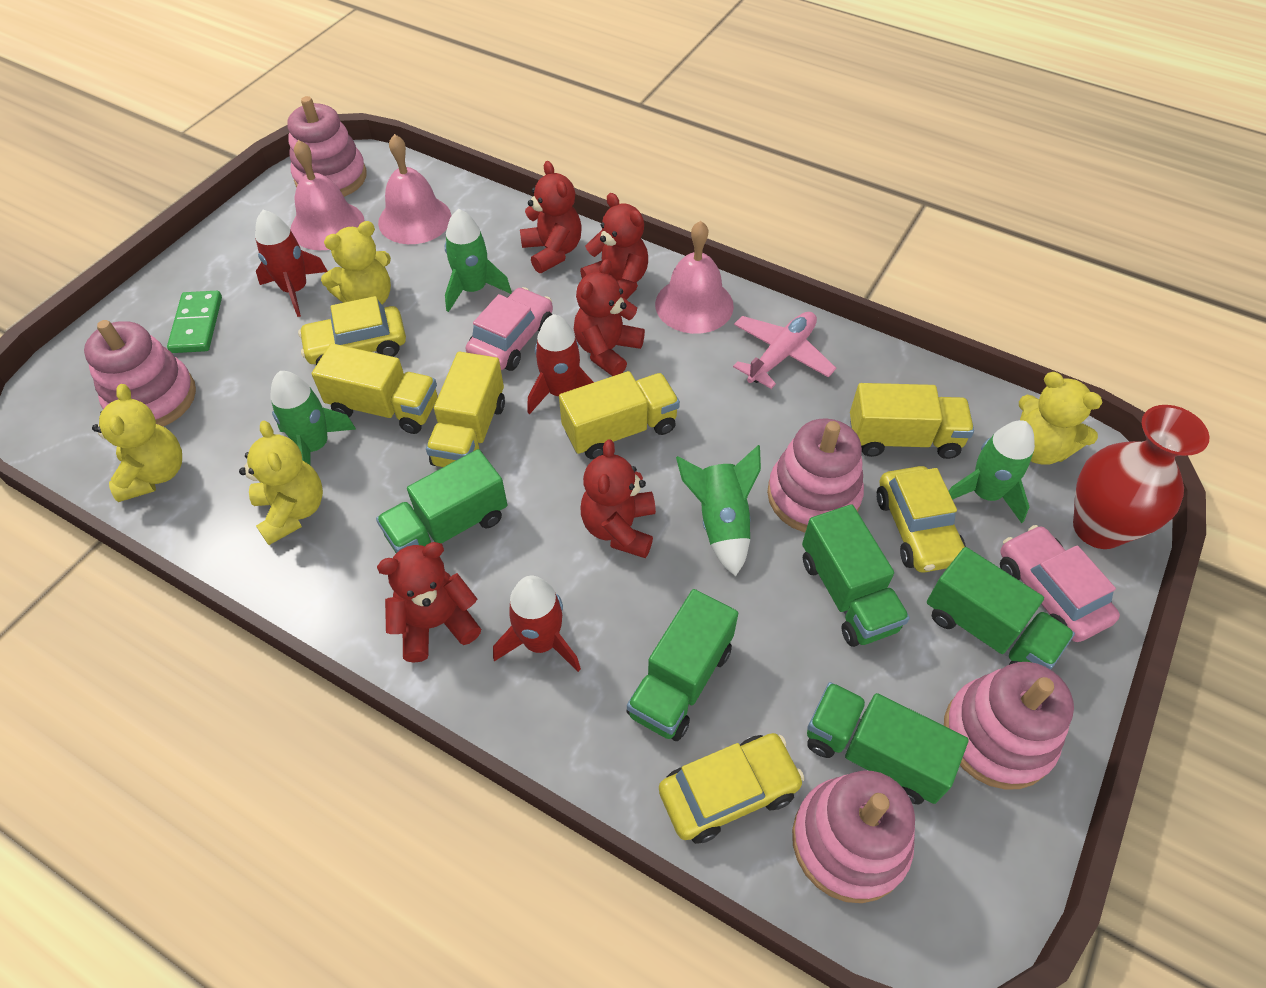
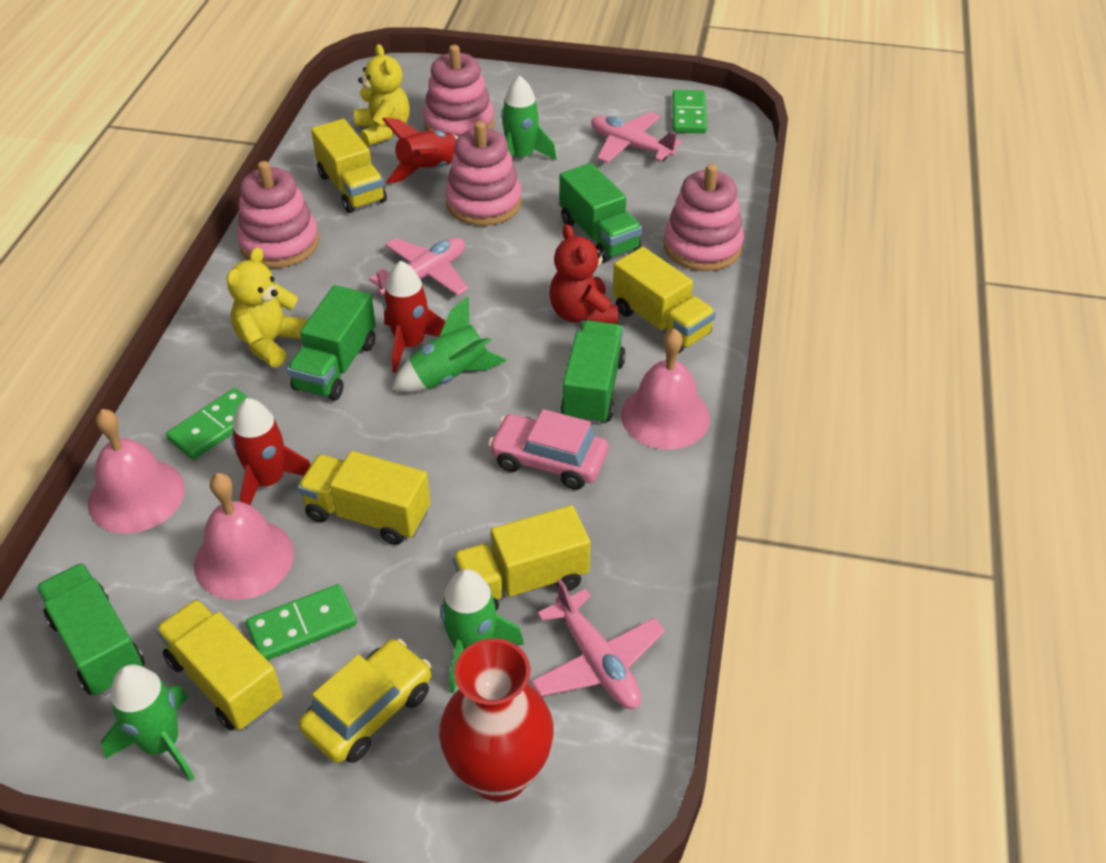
green domino: 1 -> 3
green truck: 5 -> 4
pink car: 2 -> 1
pink plane: 1 -> 3
pink stacking toy: 5 -> 4
red teddy bear: 5 -> 1
yellow car: 3 -> 1
yellow teddy bear: 4 -> 2
yellow truck: 4 -> 5

